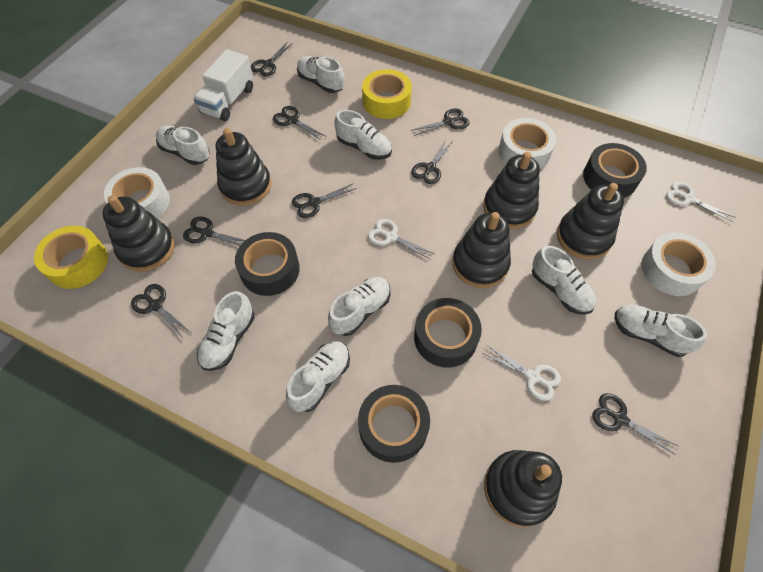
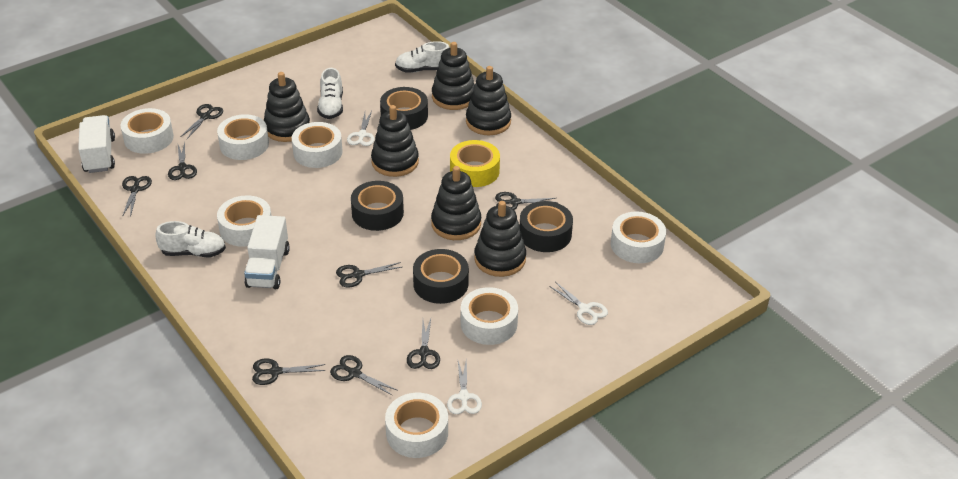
white shoe: 8 -> 3
white tape: 3 -> 7
white truck: 1 -> 2
yellow tape: 2 -> 1

